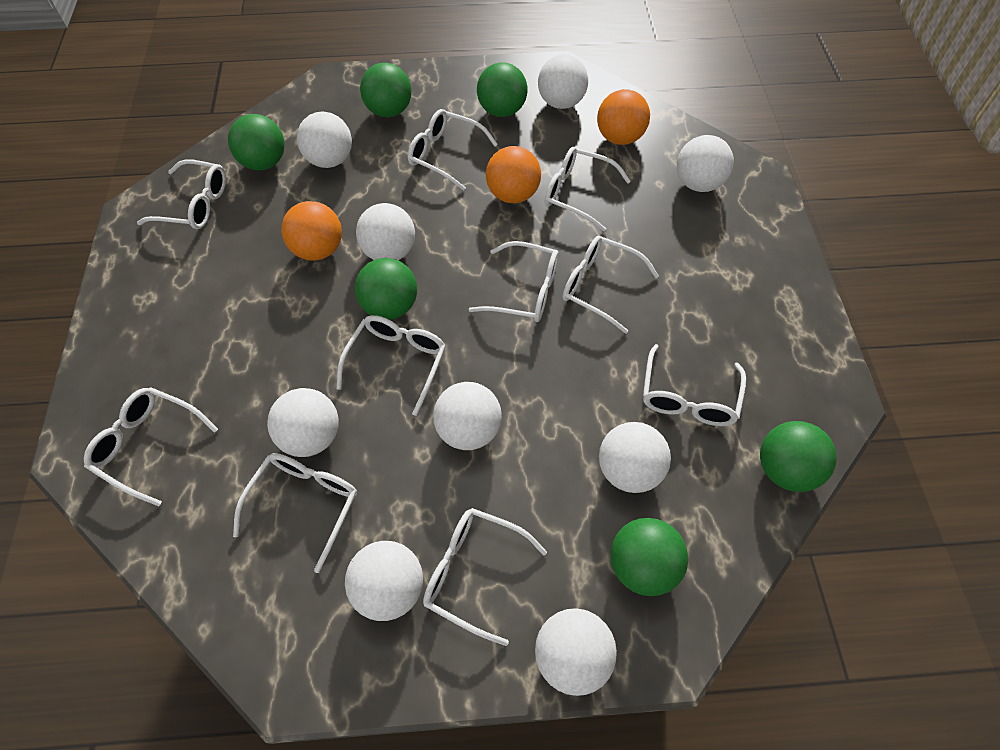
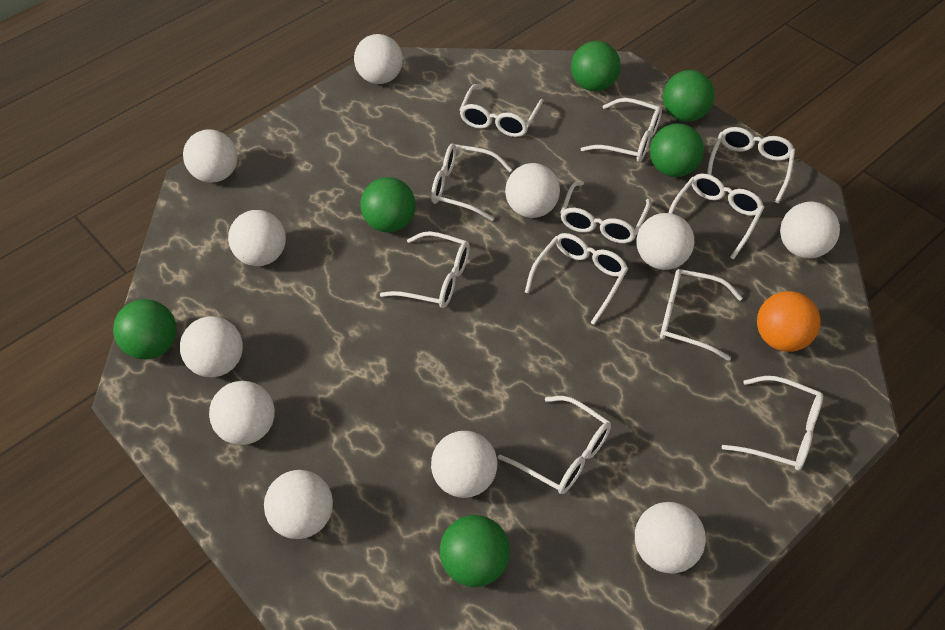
orange ball: 3 -> 1
white ball: 9 -> 11
white glasses: 10 -> 11

